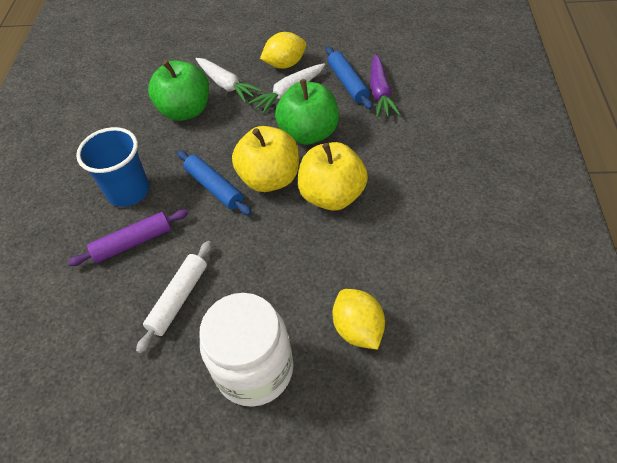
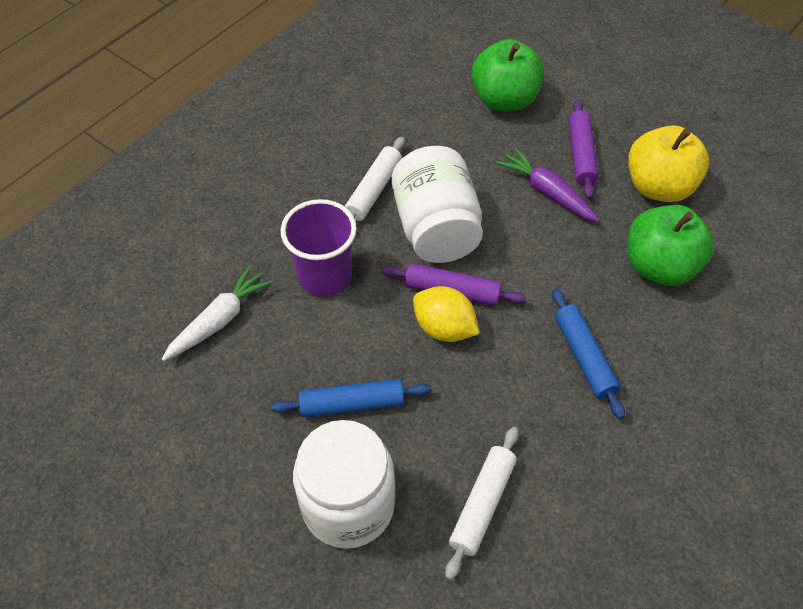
blue cup: 1 -> 0
purple cup: 0 -> 1
purple rolling pin: 1 -> 2
white carrot: 2 -> 1
white jar: 1 -> 2
white rolling pin: 1 -> 2
yellow apple: 2 -> 1
yellow lemon: 2 -> 1

